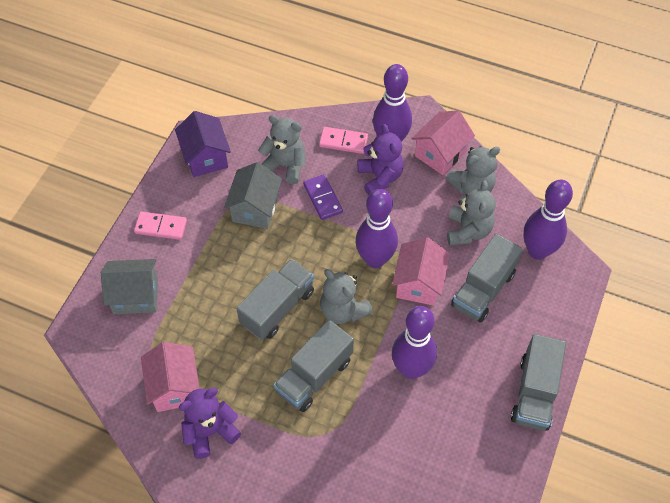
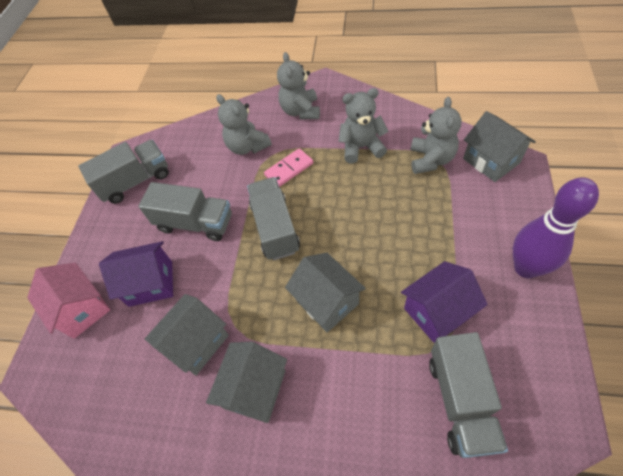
grey house: 2 -> 4
pink domino: 2 -> 1
pink house: 3 -> 1
purple bowling pin: 4 -> 1
purple domino: 1 -> 0
purple house: 1 -> 2
purple teddy bear: 2 -> 0

